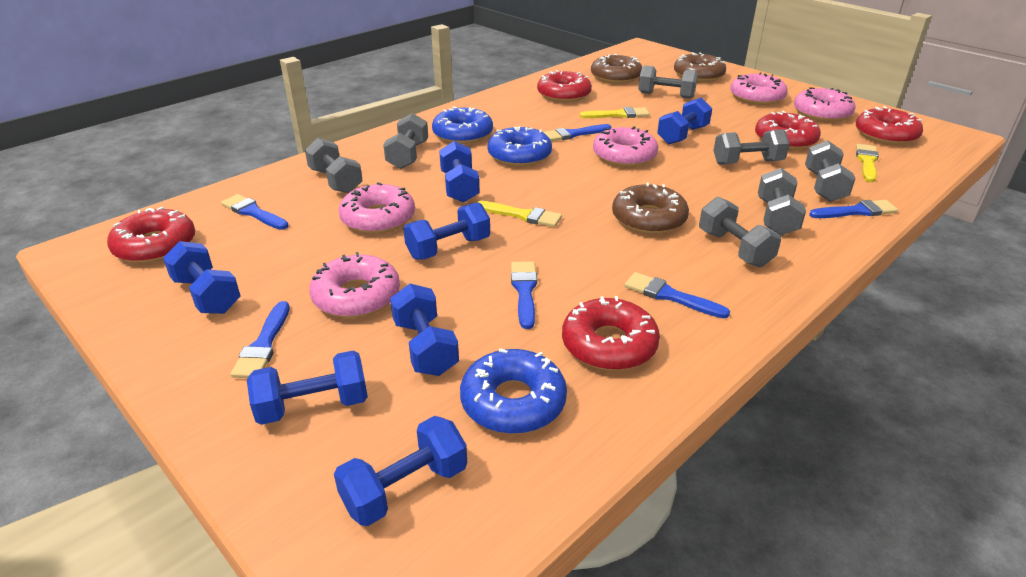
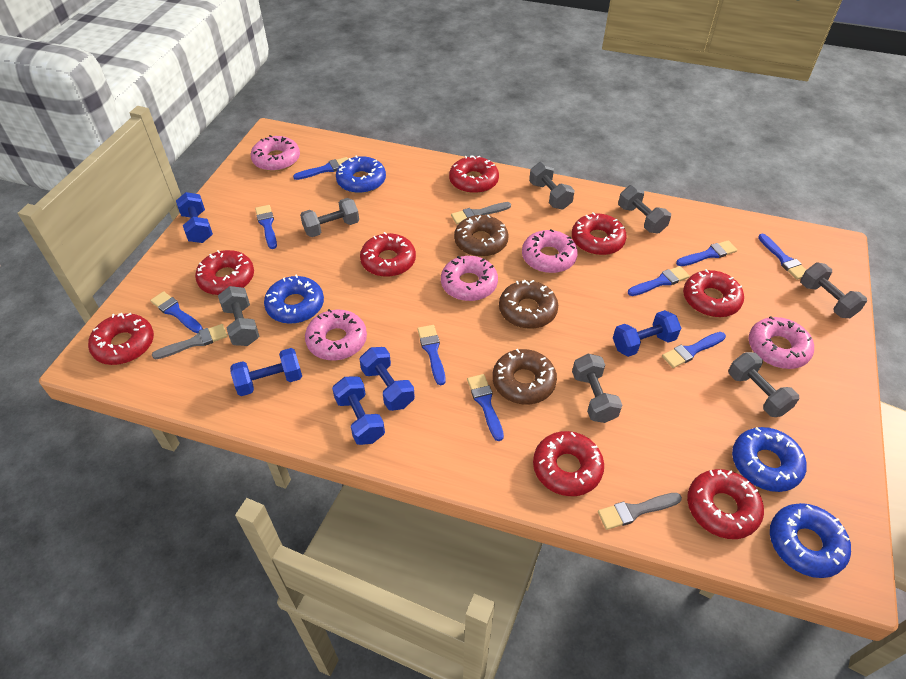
blue brush: 6 -> 9
blue donut: 3 -> 4
blue dumbbell: 7 -> 5
grey brush: 0 -> 3
red donut: 5 -> 8
yellow brush: 3 -> 0

